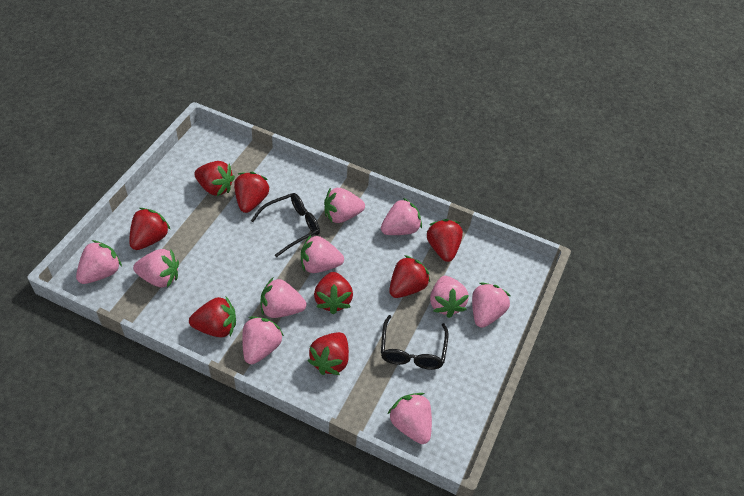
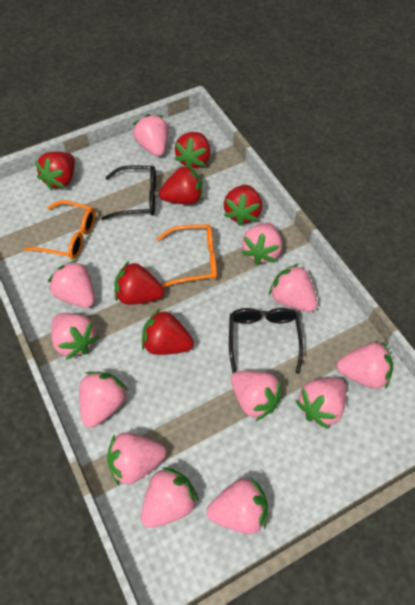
orange glasses: 0 -> 2
pink strawberry: 10 -> 12
red strawberry: 8 -> 6

